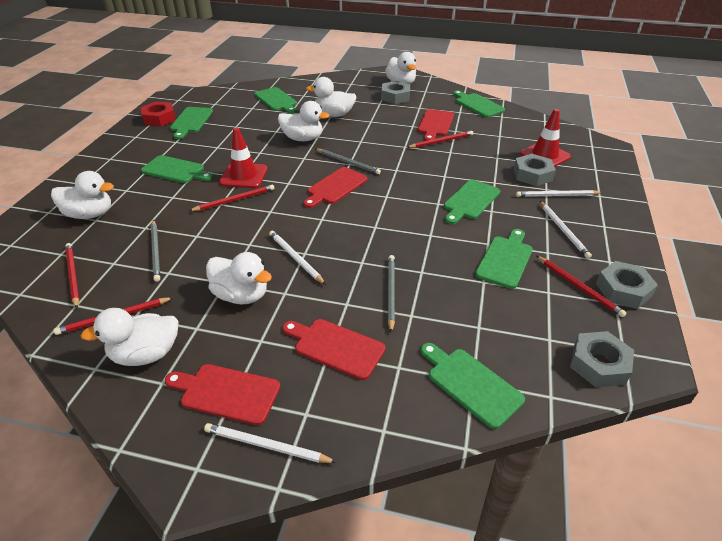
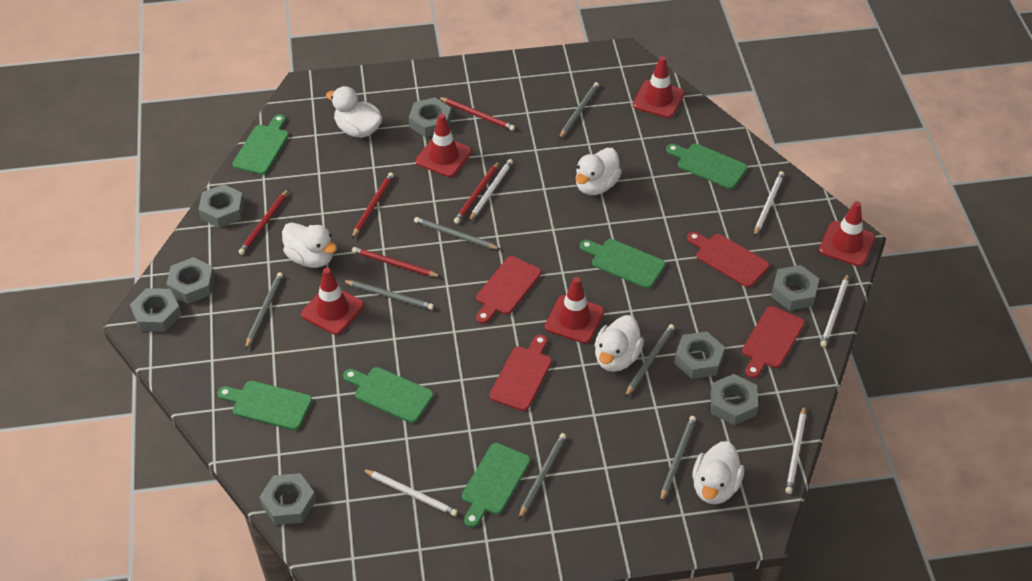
green cutting board: 7 -> 6
grey nut: 4 -> 8
grey pencil: 3 -> 7
red nut: 1 -> 0
red traffic cone: 2 -> 5
white duck: 6 -> 5
white pencil: 4 -> 5

